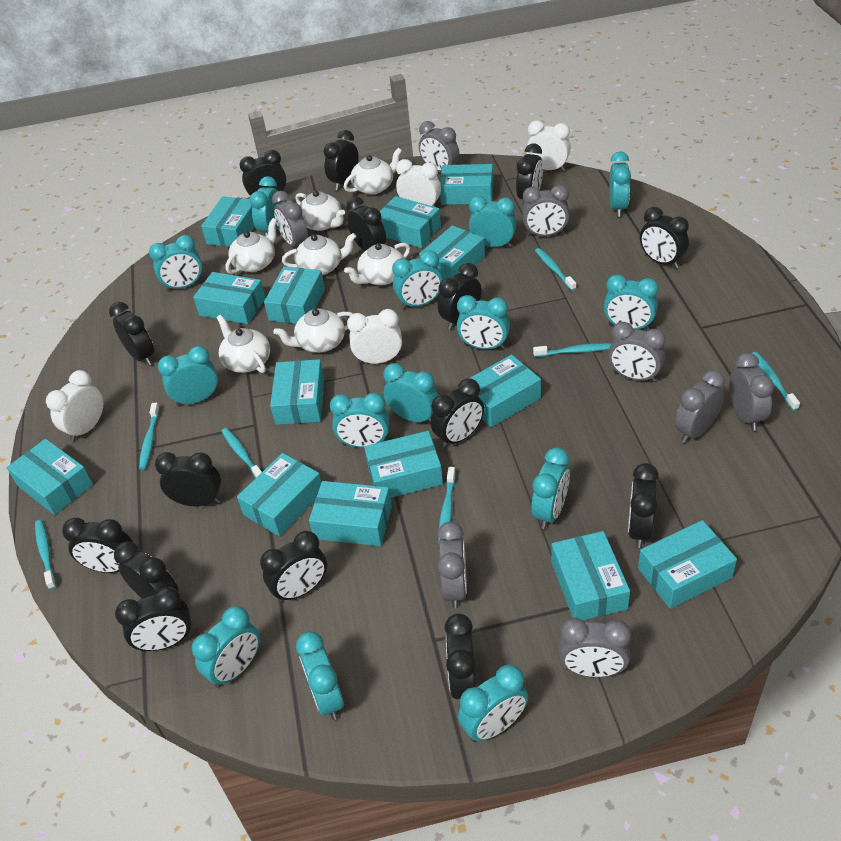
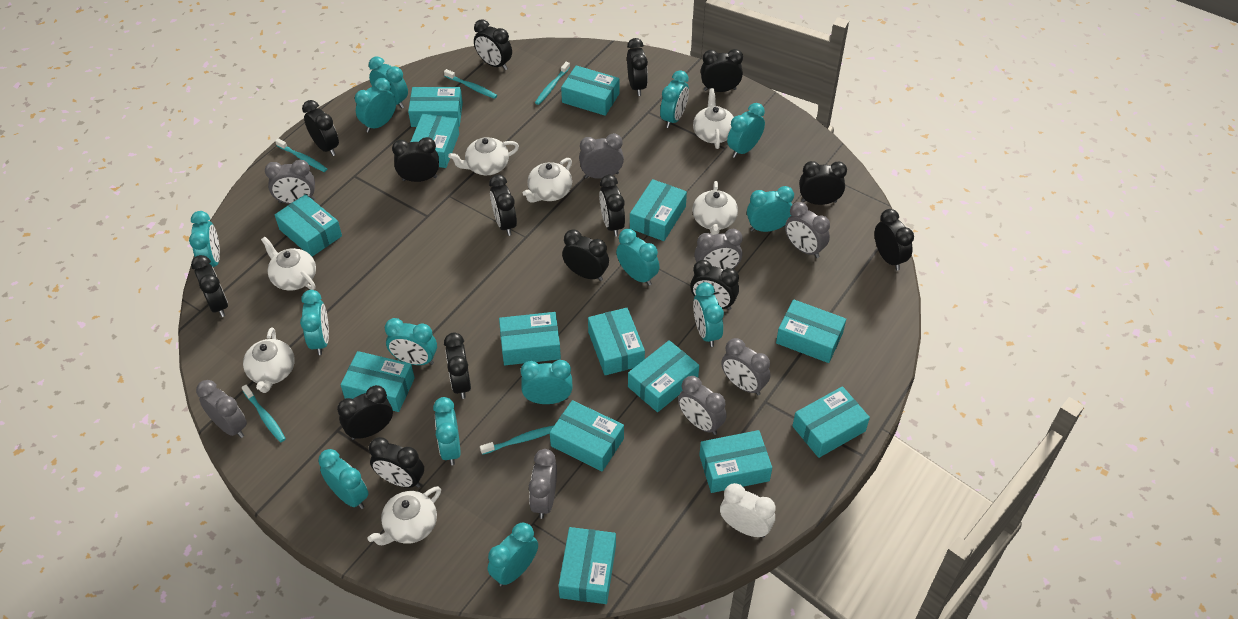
turquoise toothbrush: 7 -> 5
white clock: 4 -> 1

